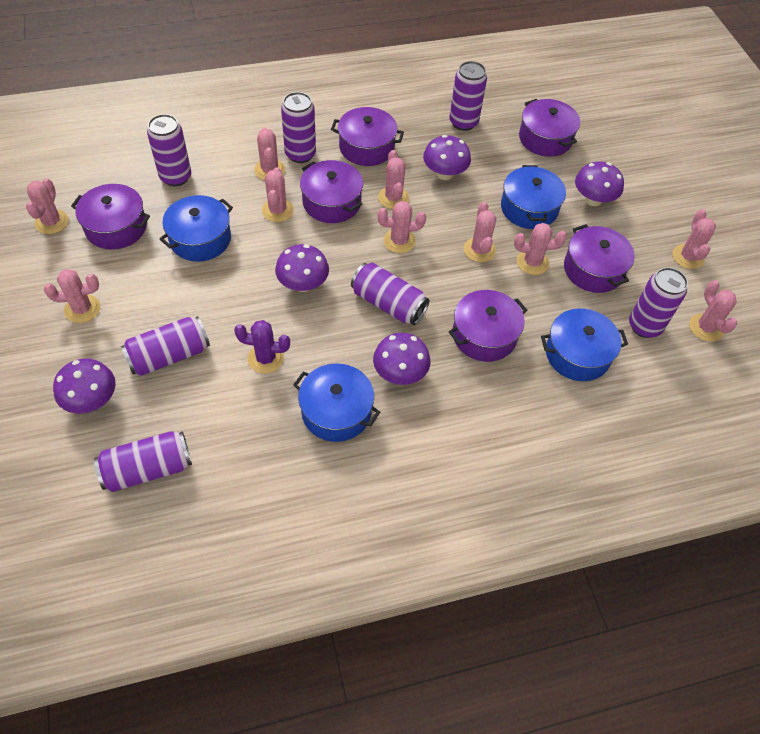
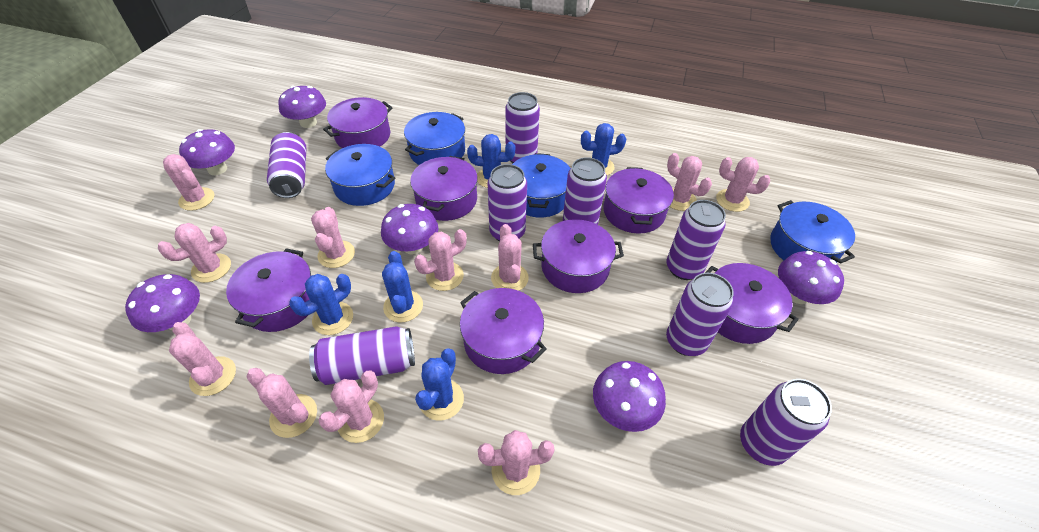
blue cactus: 0 -> 5
pink cactus: 10 -> 11
purple cactus: 1 -> 0
purple can: 7 -> 8
purple mushroom: 5 -> 6
purple pot: 6 -> 7

